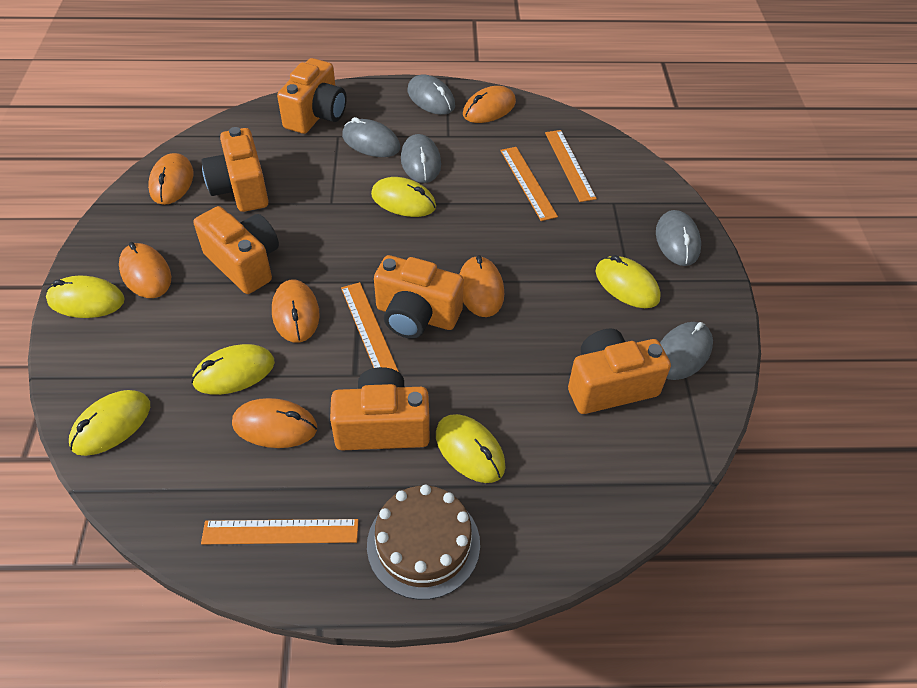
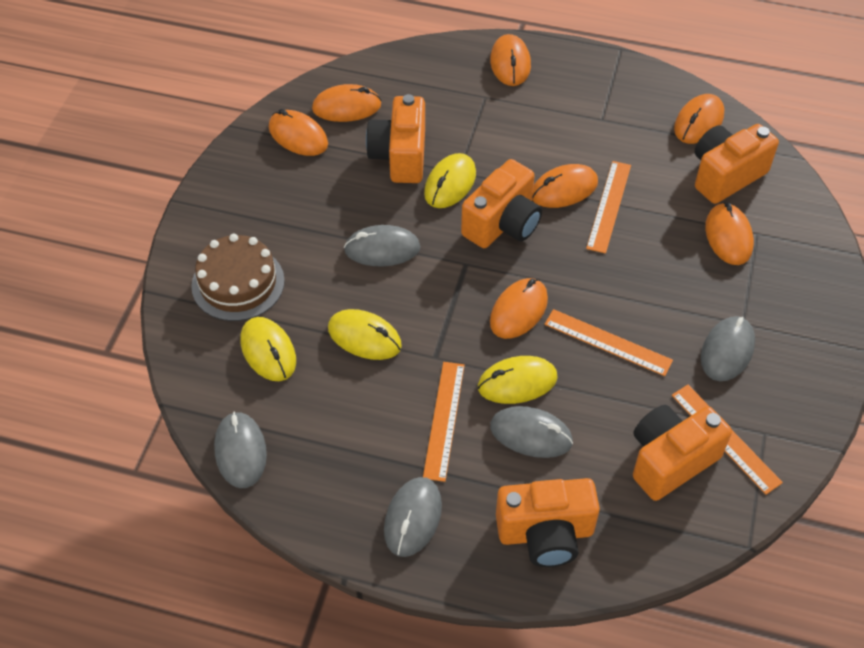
orange camera: 6 -> 5
orange mouse: 6 -> 7
yellow mouse: 6 -> 4

